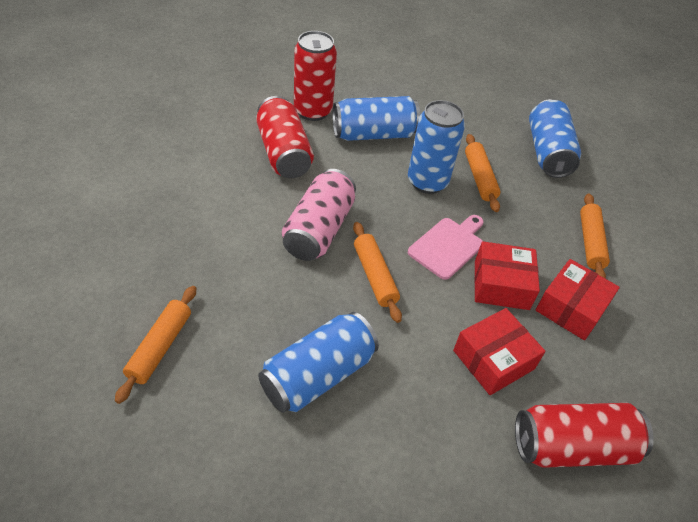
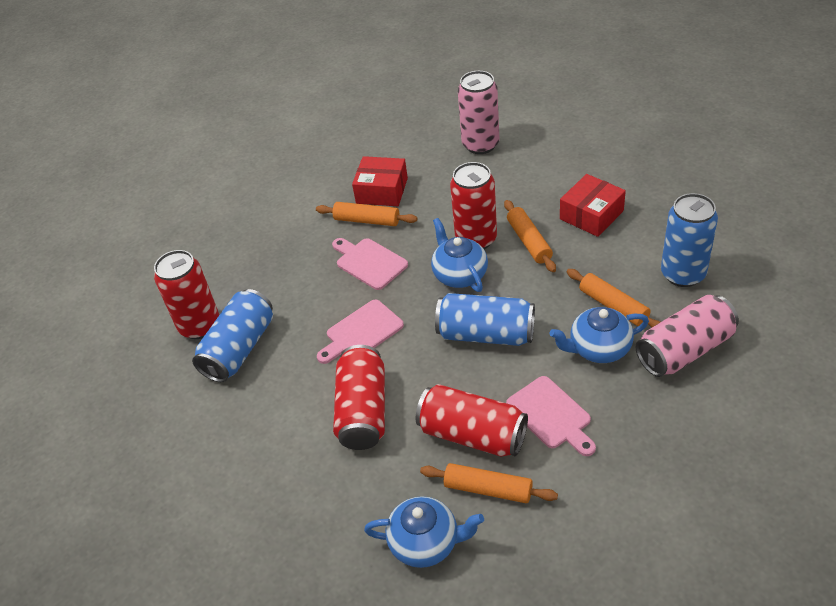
blue can: 4 -> 3
blue teapot: 0 -> 3
pink can: 1 -> 2
pink cutting board: 1 -> 3
red box: 3 -> 2
red can: 3 -> 4

